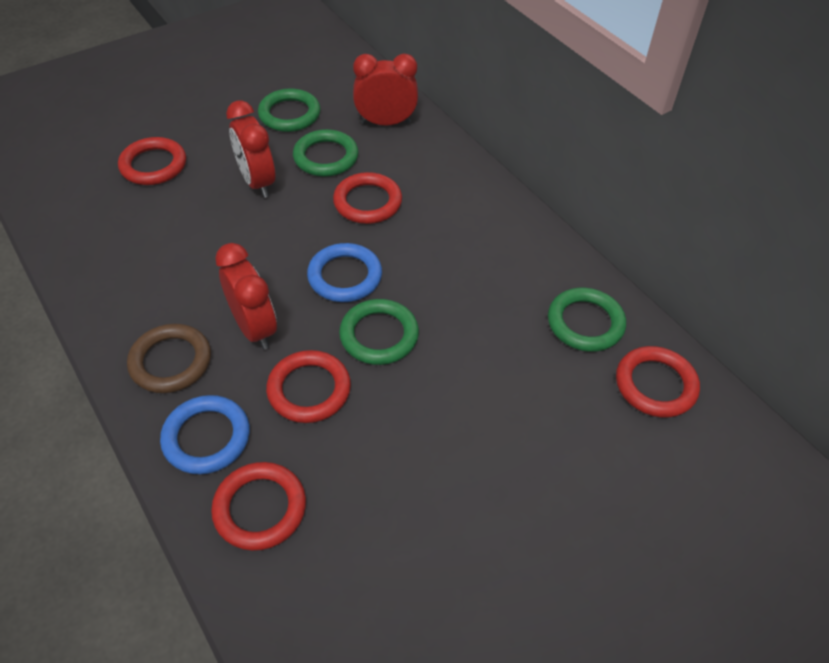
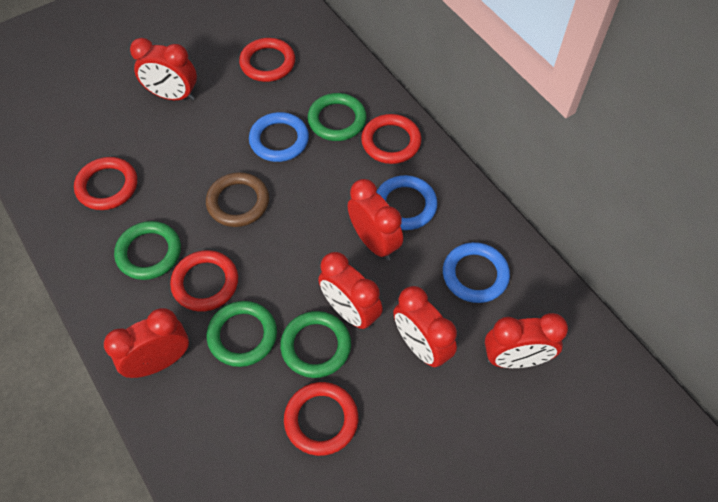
blue ring: 2 -> 3
red clock: 3 -> 6

